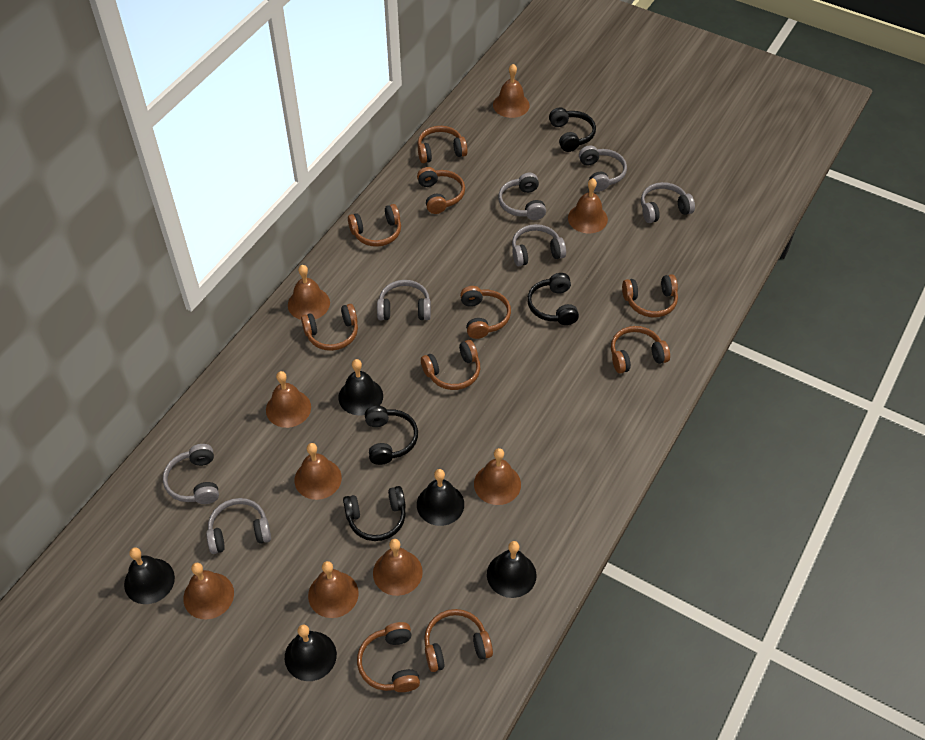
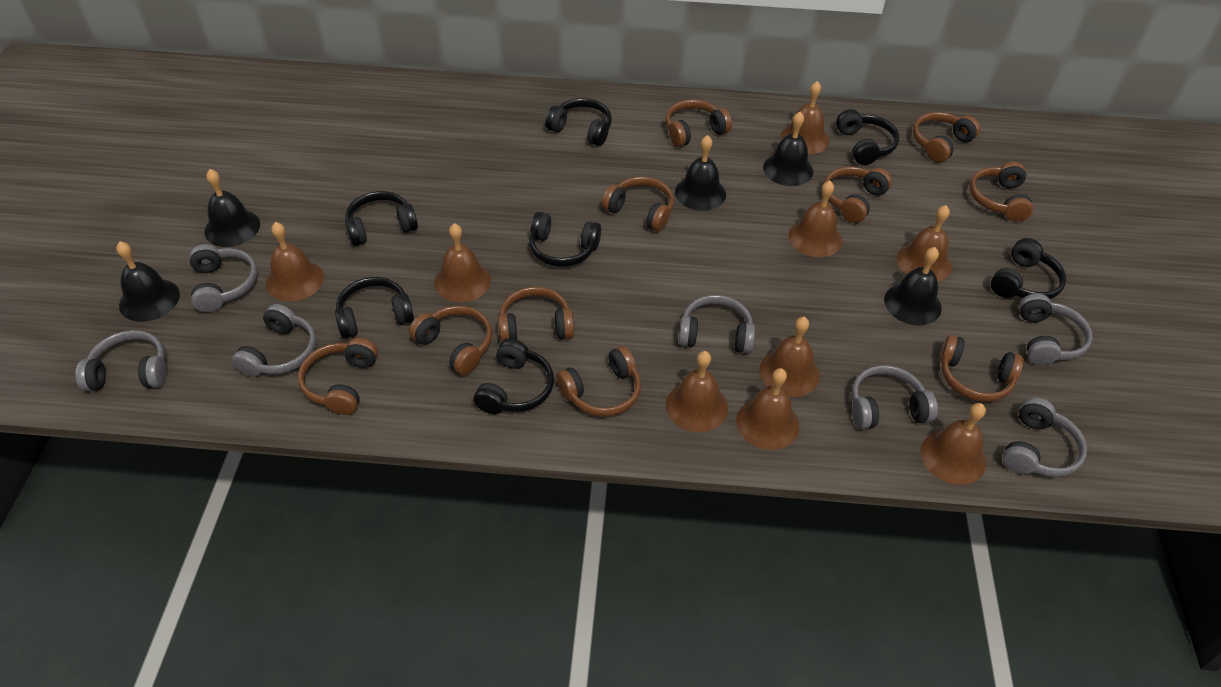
black headphones: 4 -> 7

